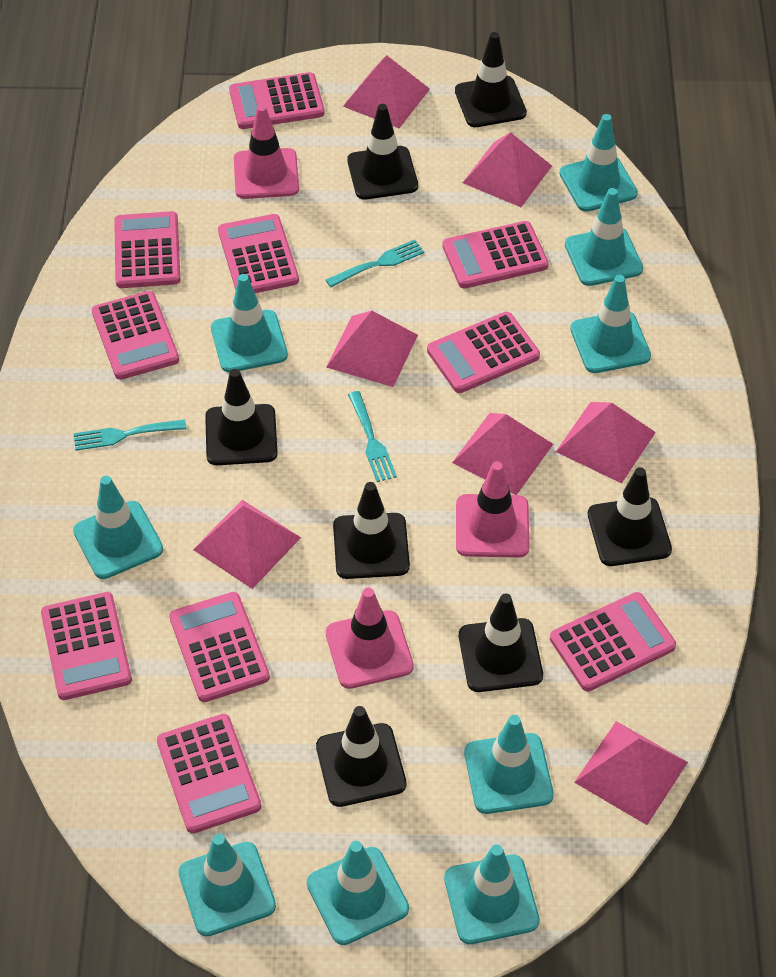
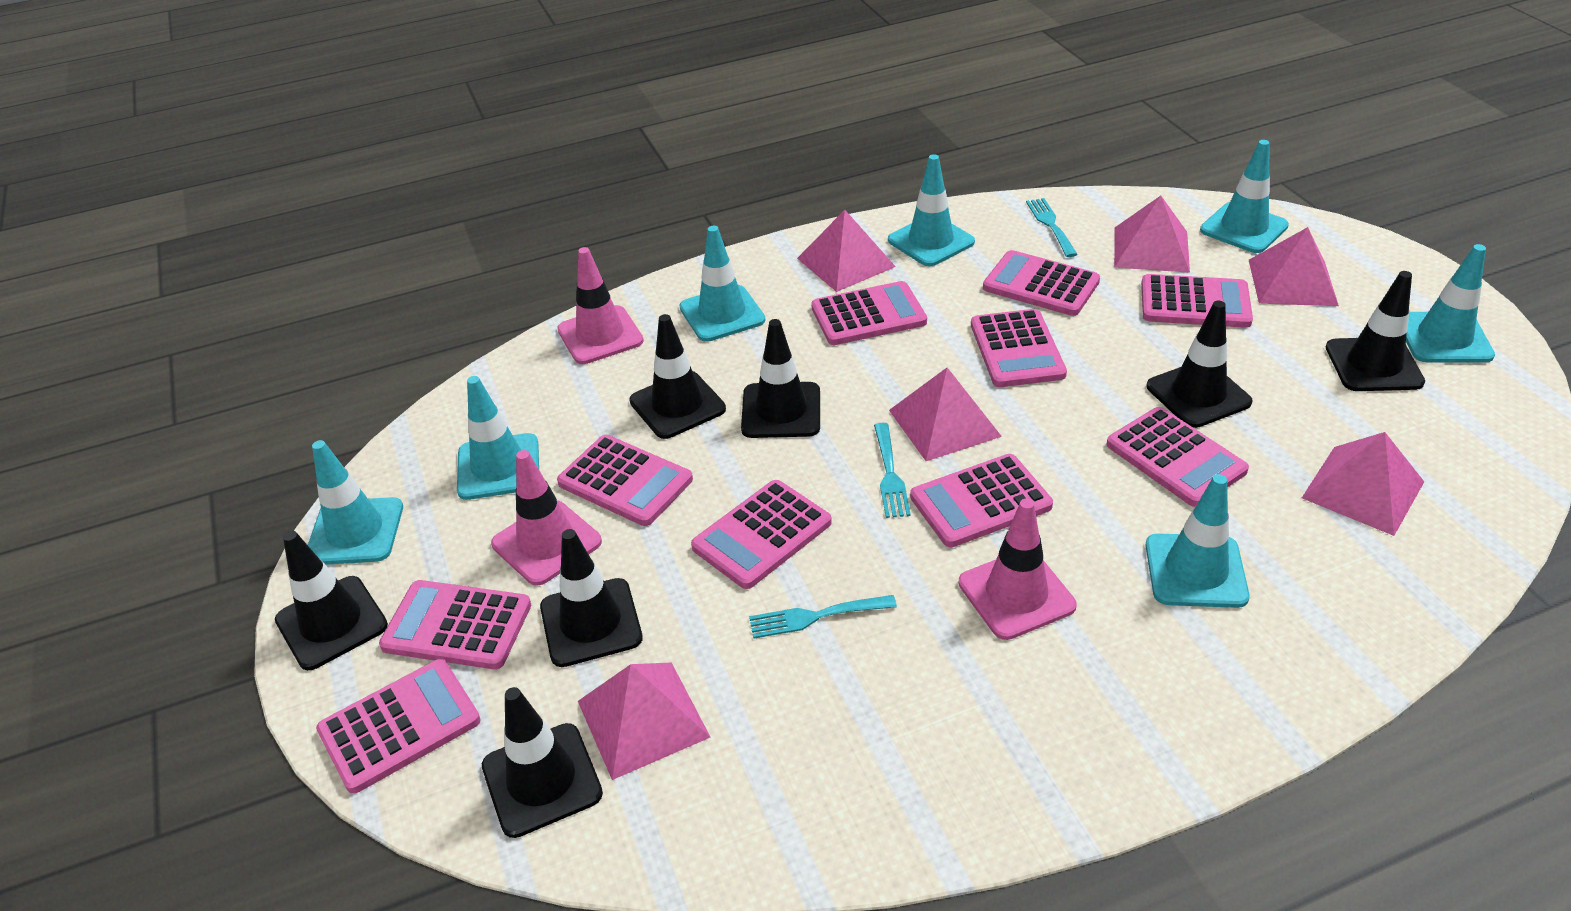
pink pyramid: 7 -> 6
turquoise traffic cone: 9 -> 7

